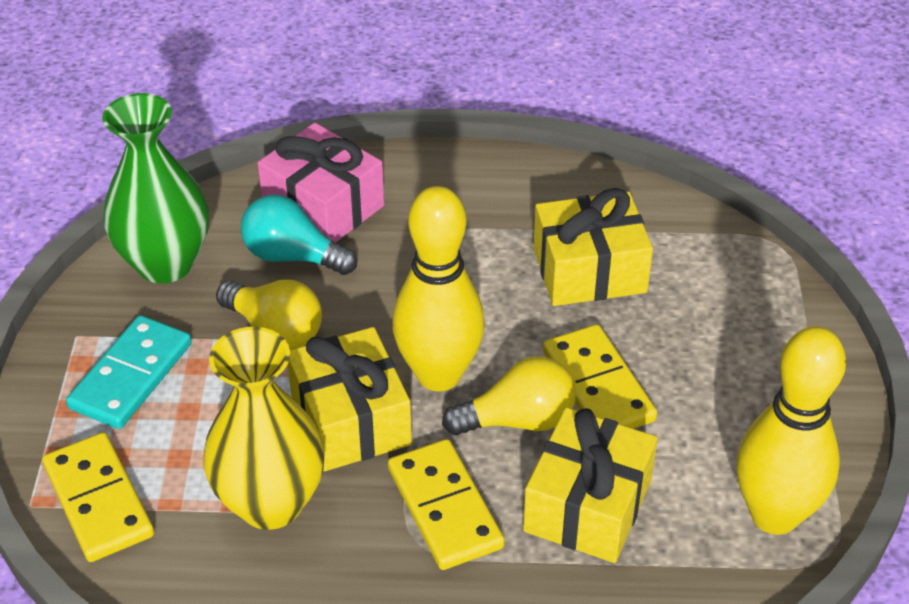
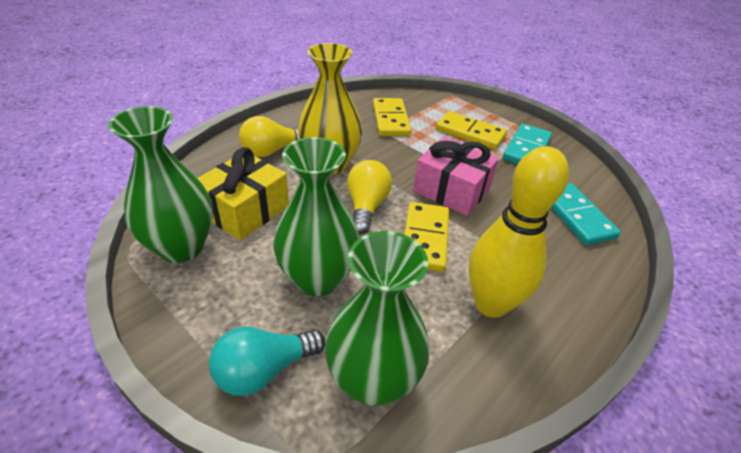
green vase: 1 -> 3
turquoise domino: 1 -> 2
yellow bowling pin: 2 -> 1
yellow gift: 3 -> 1

